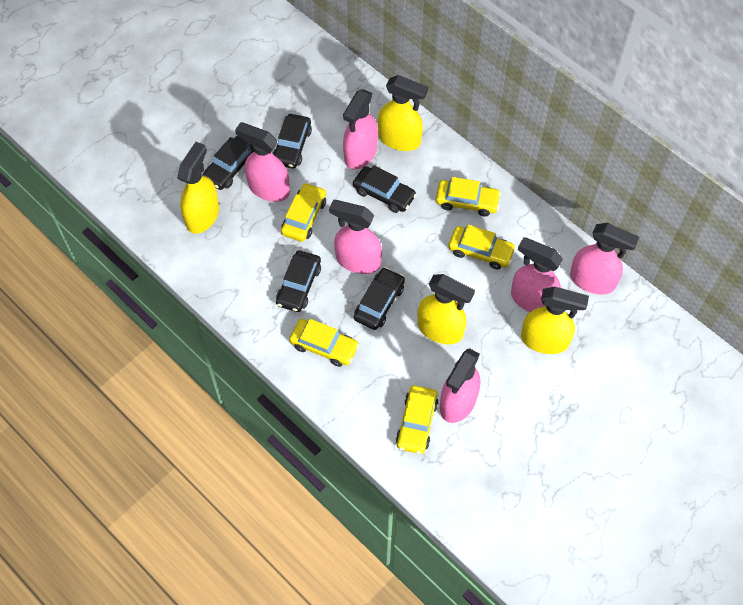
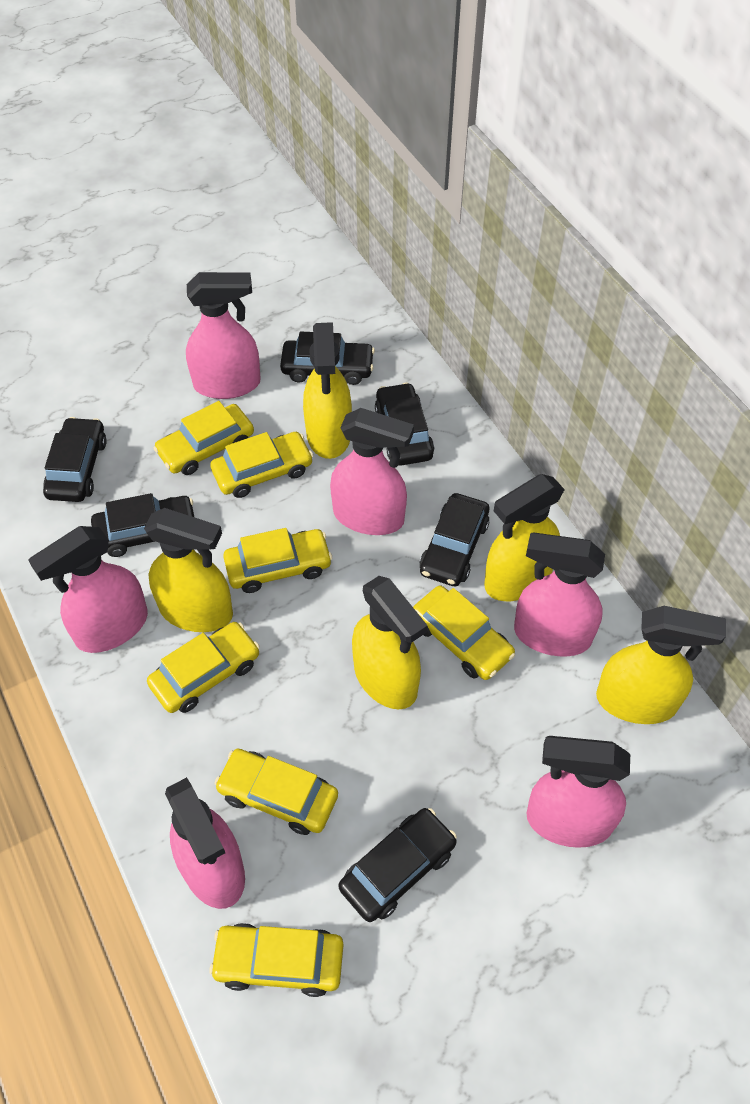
black car: 5 -> 6
yellow car: 5 -> 7
yellow spray bottle: 4 -> 5

